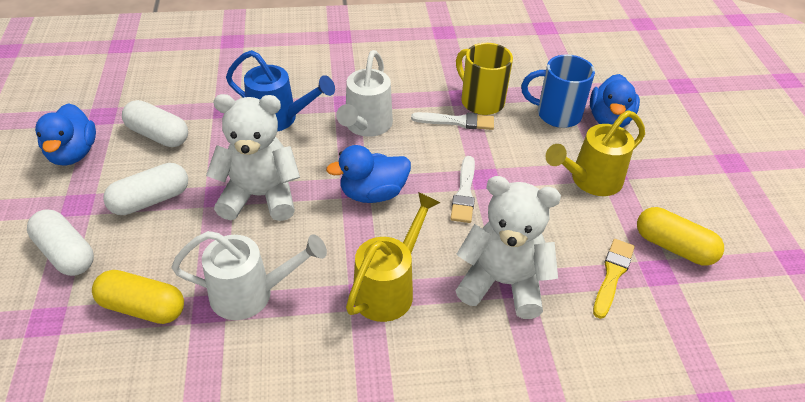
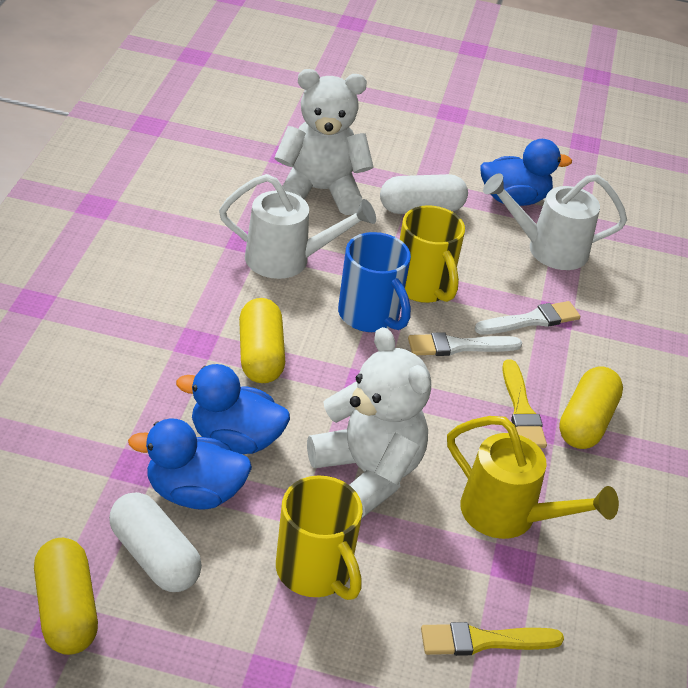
blue watering can: 1 -> 0
white capsule: 3 -> 2
yellow brush: 1 -> 2
yellow capsule: 2 -> 3
yellow mug: 1 -> 2
yellow watering can: 2 -> 1

